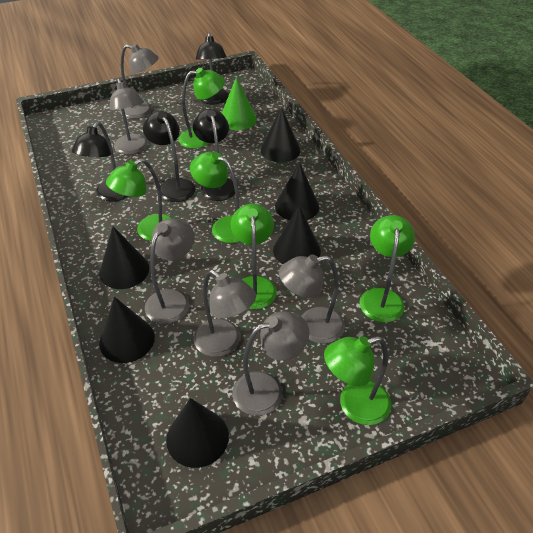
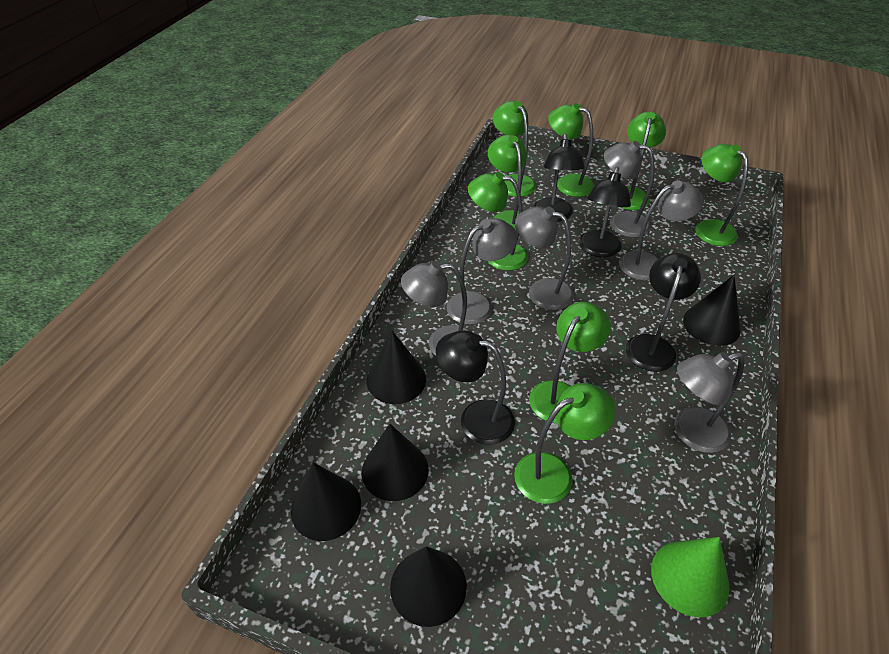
black cone: 6 -> 5
green lamp: 6 -> 8

